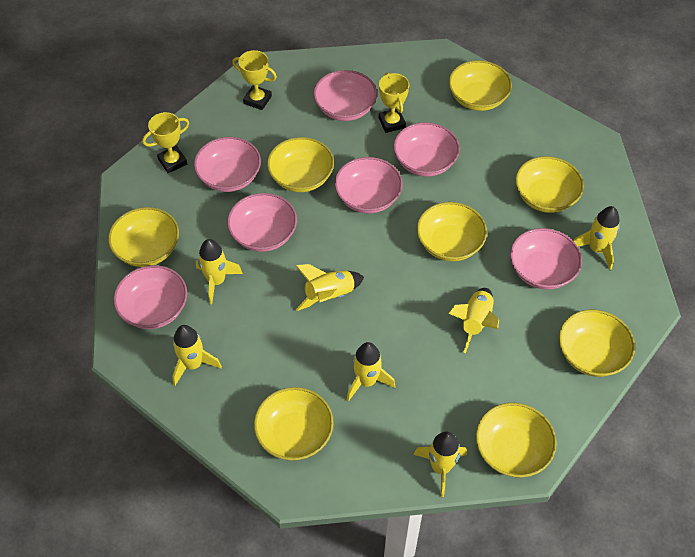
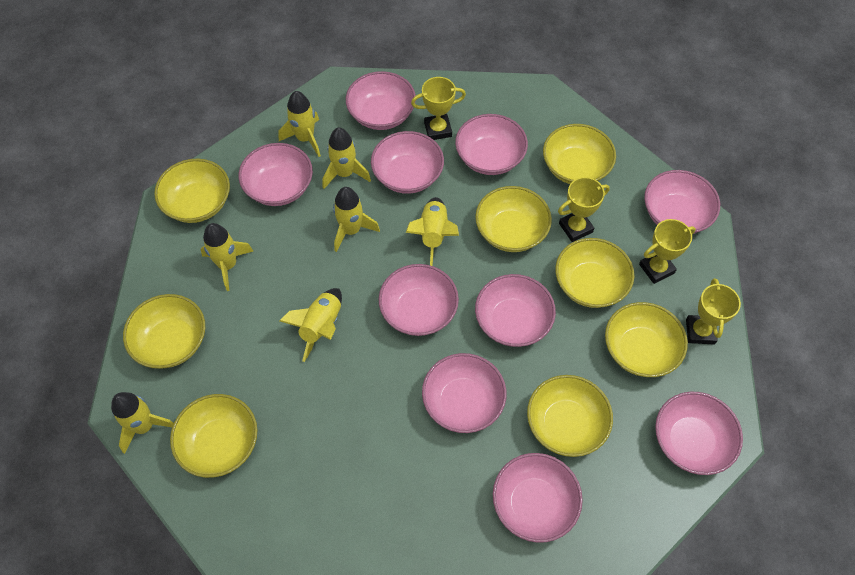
pink bowl: 7 -> 10
yellow trophy: 3 -> 4

